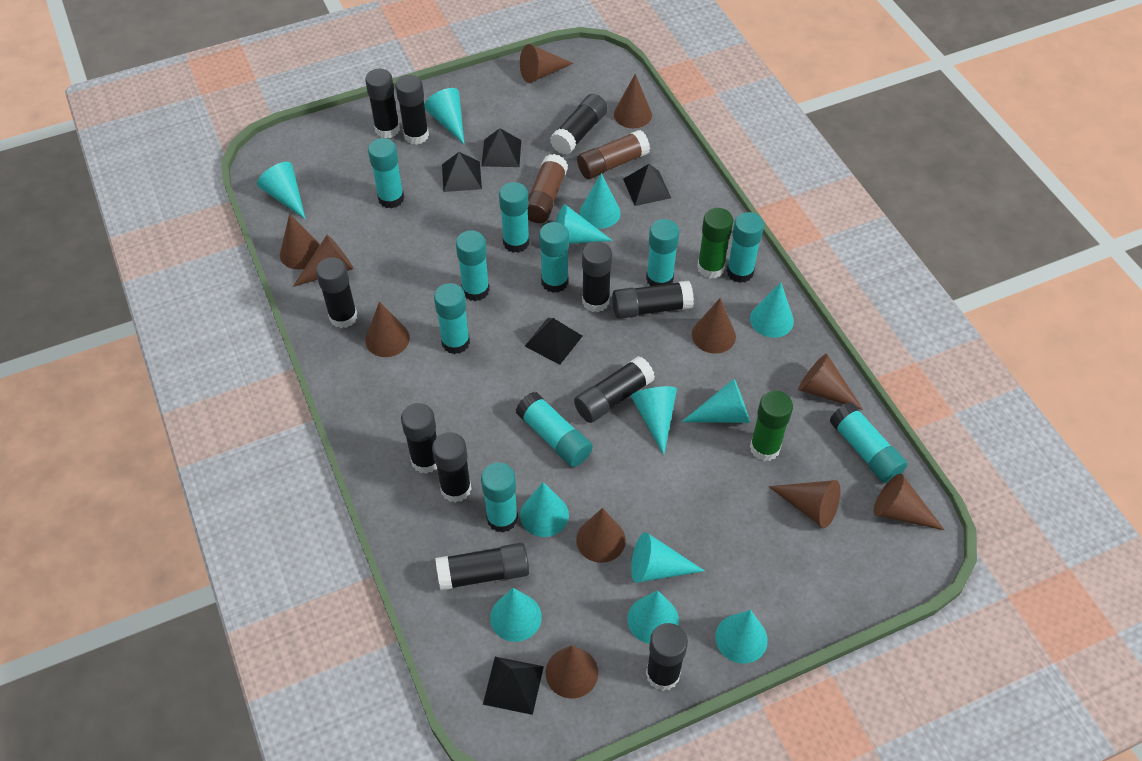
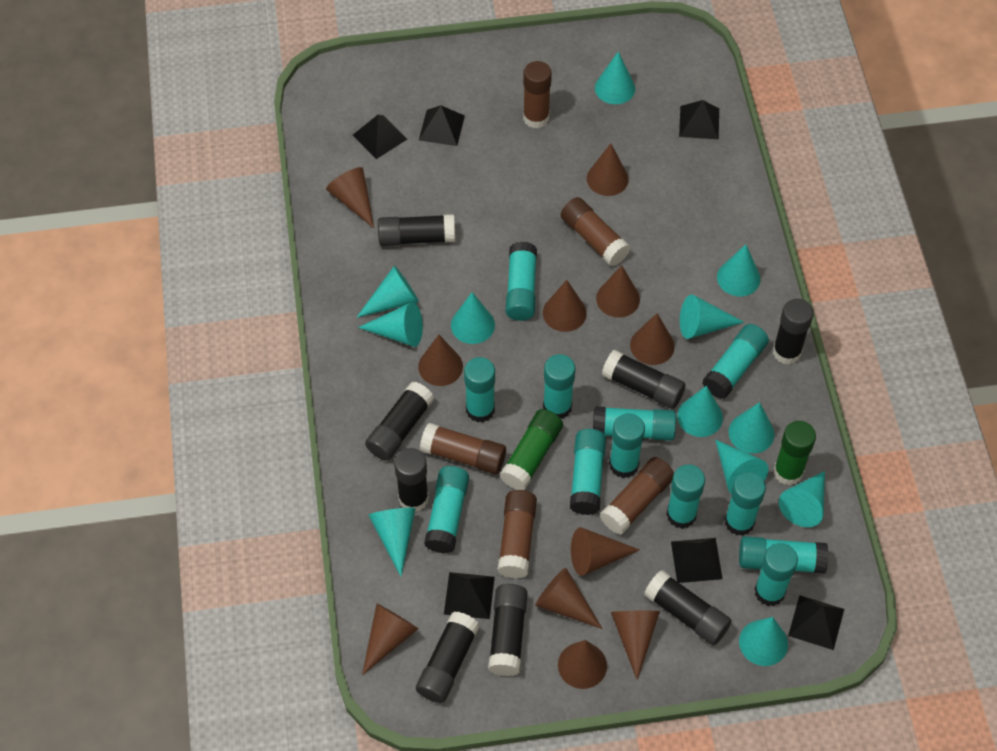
black glue stick: 11 -> 8
black pyramid: 5 -> 6
brown glue stick: 2 -> 5
turquoise glue stick: 10 -> 12

